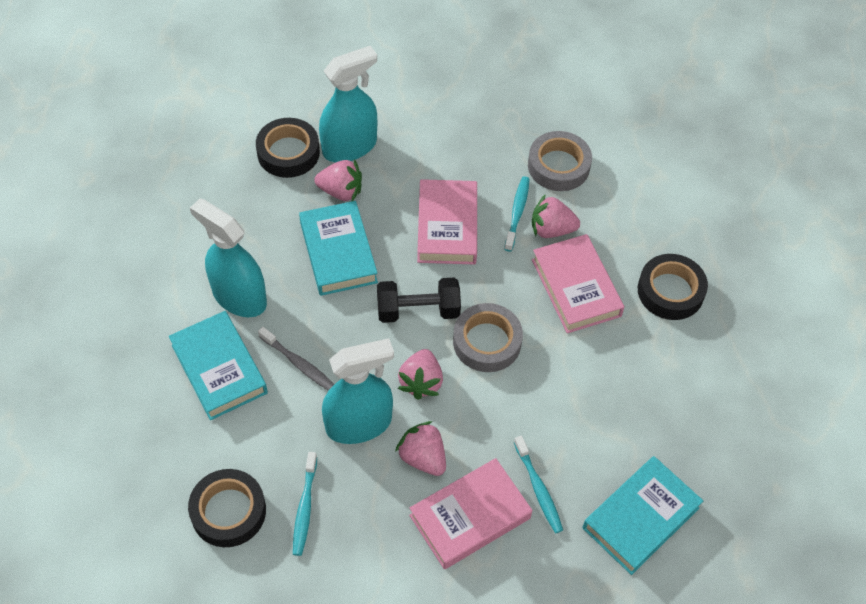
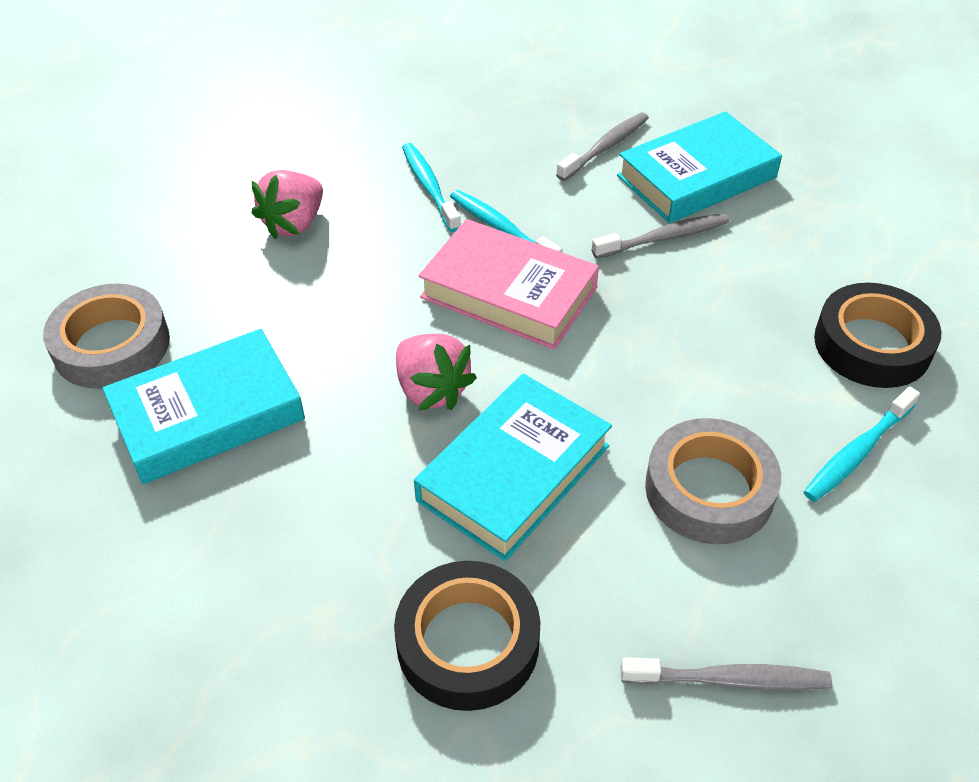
black dumbbell: 1 -> 0
black tape: 3 -> 2
grey toothbrush: 1 -> 3
pink book: 3 -> 1
pink strawberry: 4 -> 2
turquoise spray bottle: 3 -> 0

